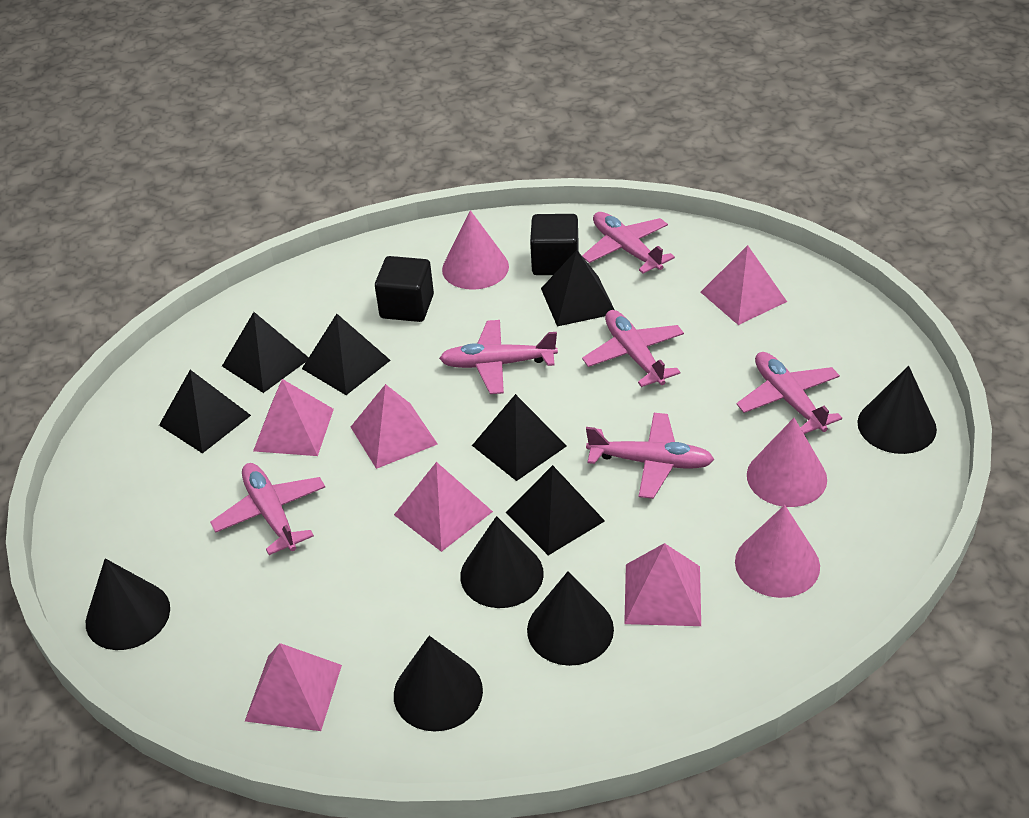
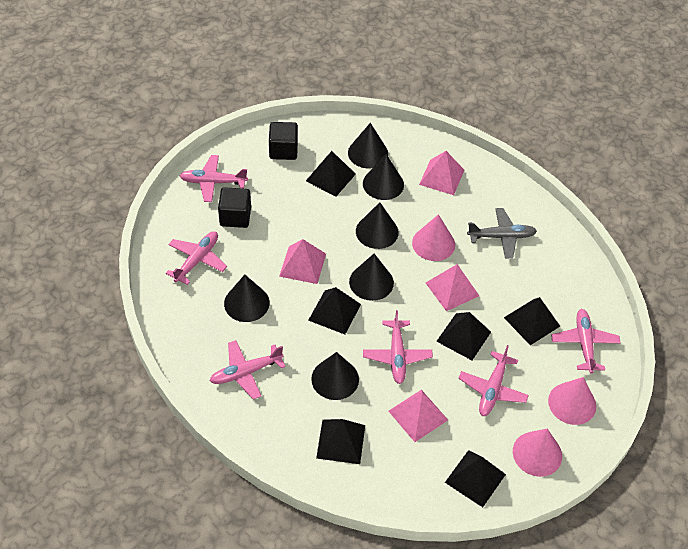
black cone: 5 -> 6
grey plane: 0 -> 1
pink pyramid: 6 -> 4

